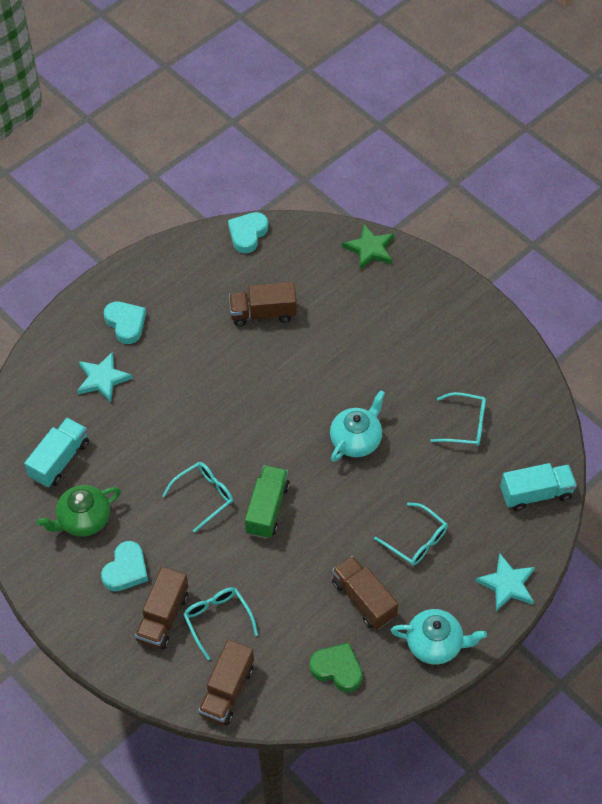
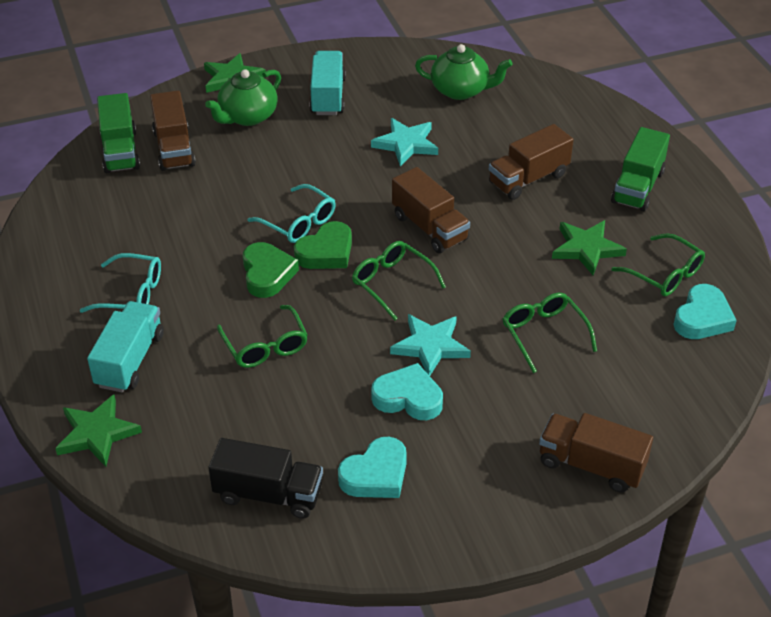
black truck: 0 -> 1
green glasses: 0 -> 4
green heart: 1 -> 2
green star: 1 -> 3
green teapot: 1 -> 2
green truck: 1 -> 2
turquoise glasses: 4 -> 2
turquoise teapot: 2 -> 0

